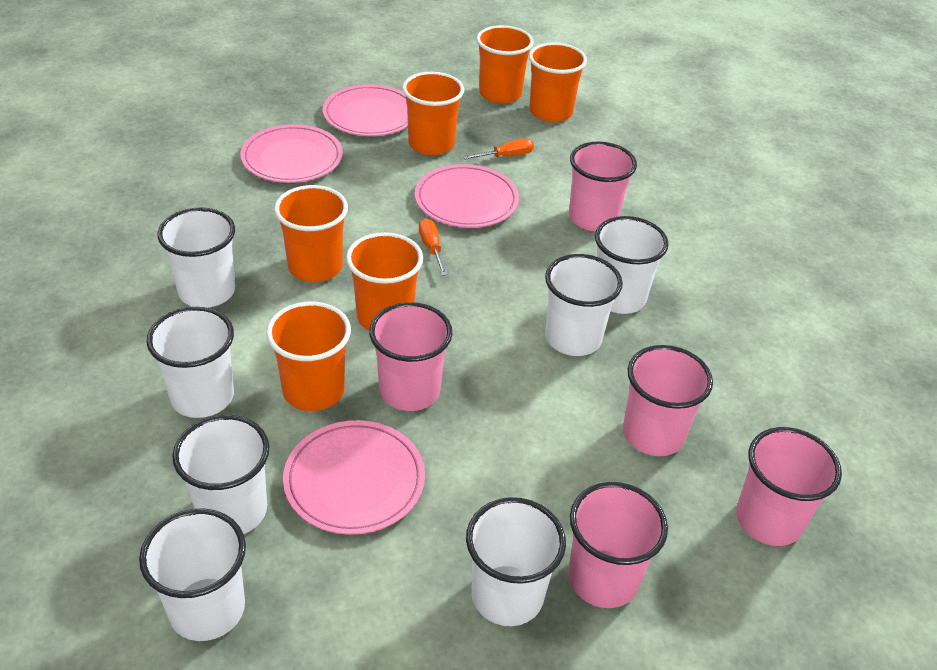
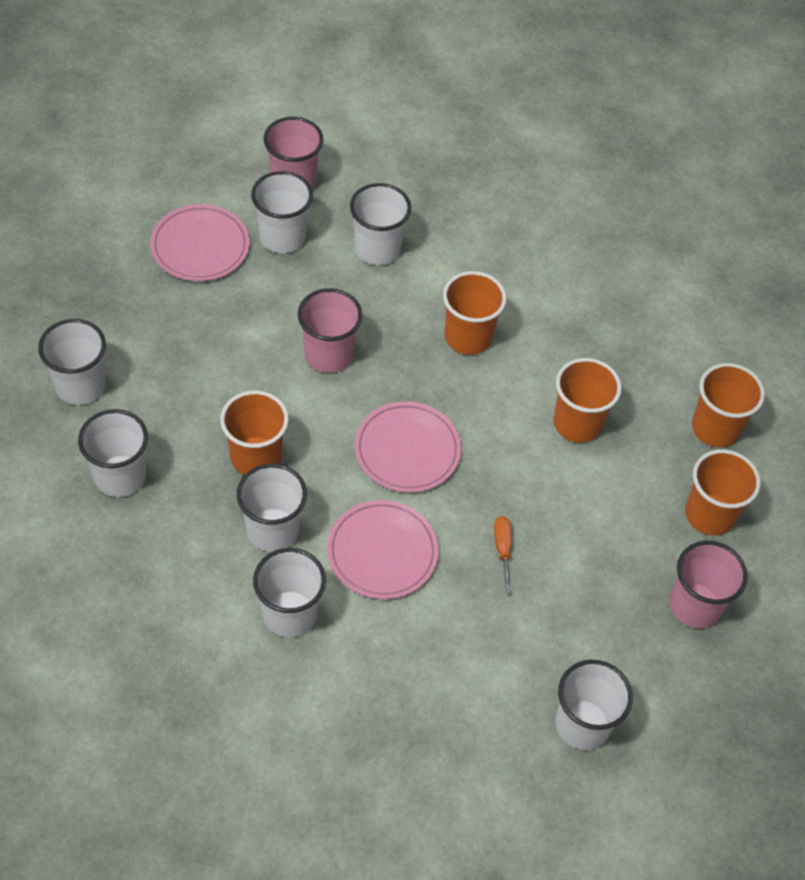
orange cup: 6 -> 5
orange screwdriver: 2 -> 1
pink cup: 5 -> 3
pink plate: 4 -> 3

